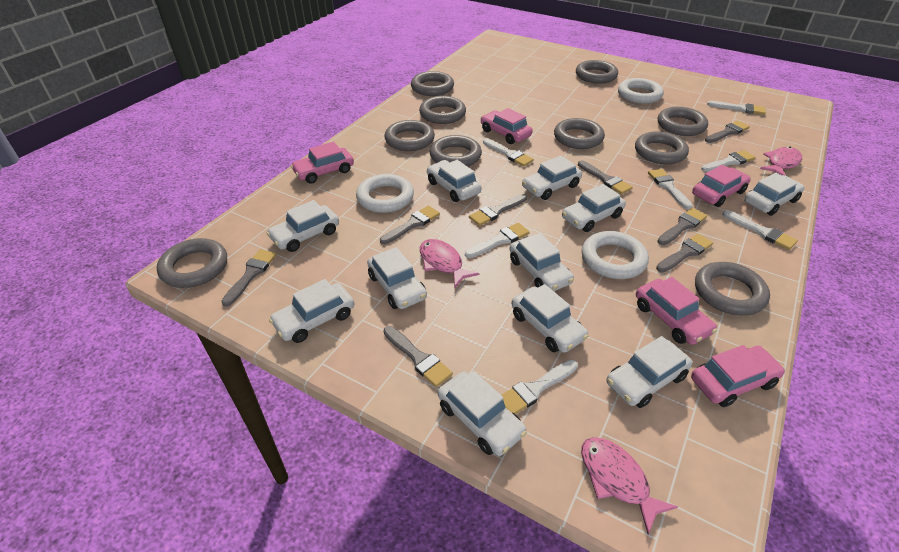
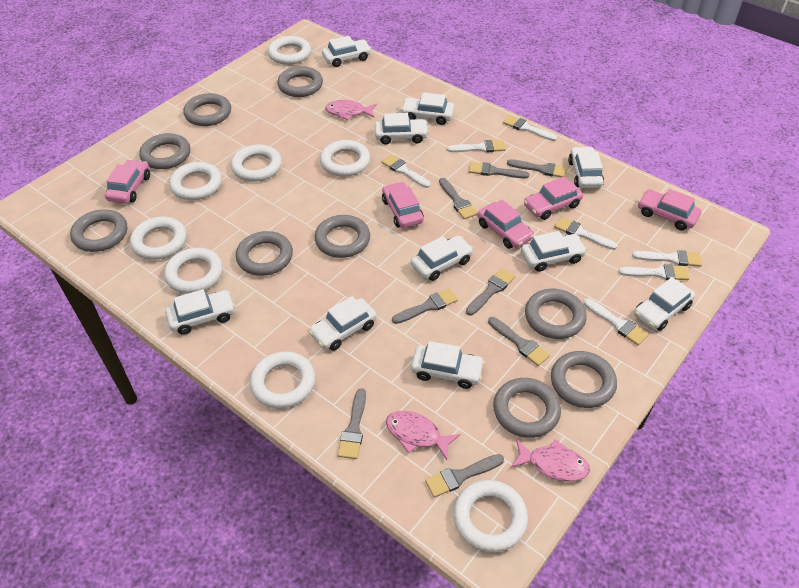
grey ring: 10 -> 9
white car: 11 -> 10
white ring: 3 -> 8

